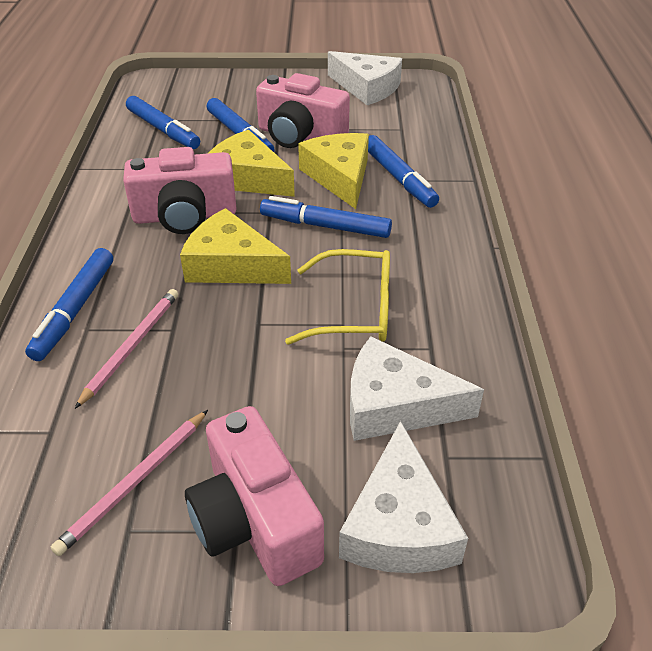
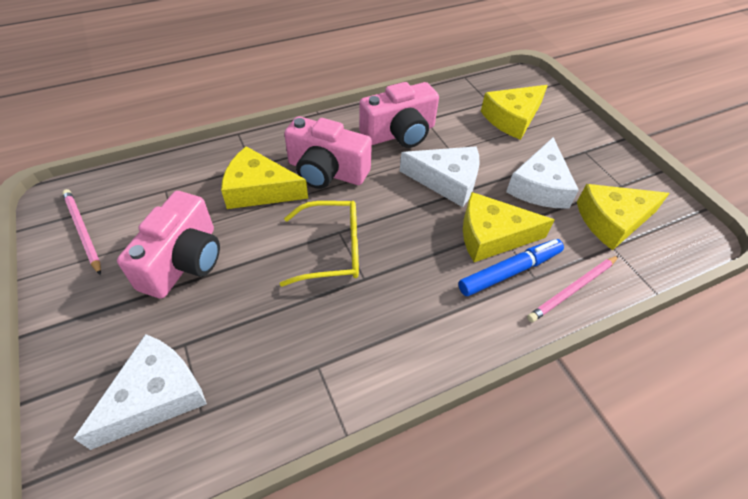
blue marker: 5 -> 1
yellow cheese: 3 -> 4

